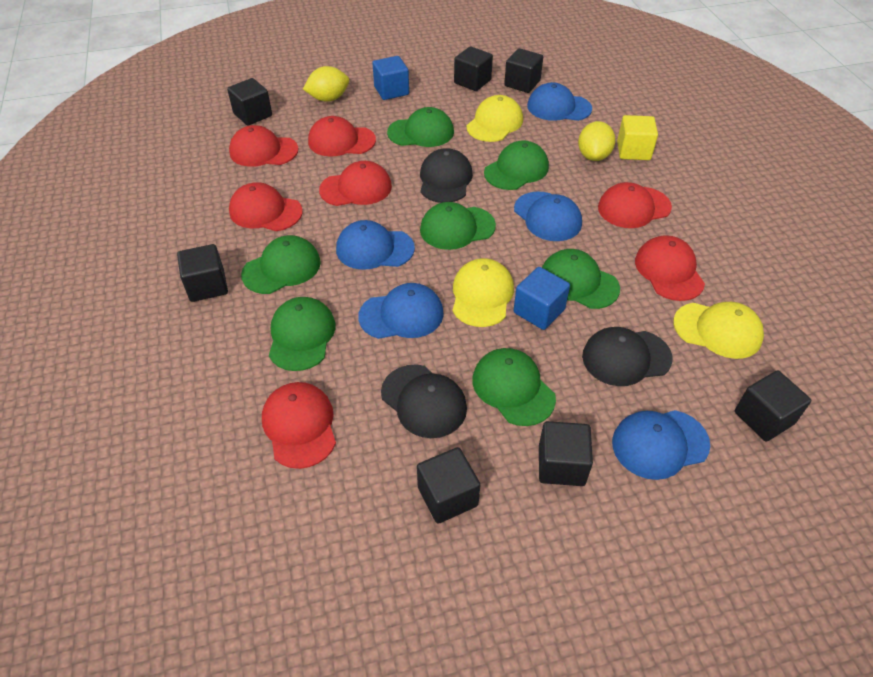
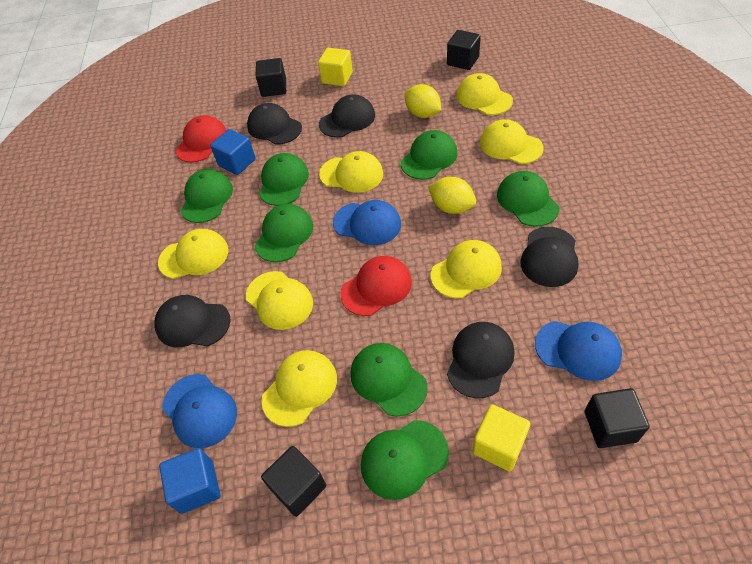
black cap: 3 -> 5
black cube: 7 -> 4
blue cap: 5 -> 3
red cap: 7 -> 2
yellow cap: 3 -> 7
yellow cube: 1 -> 2

